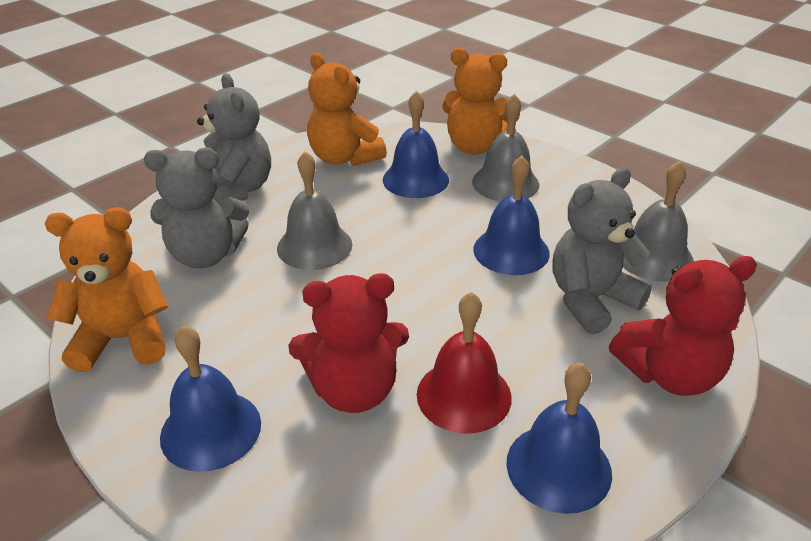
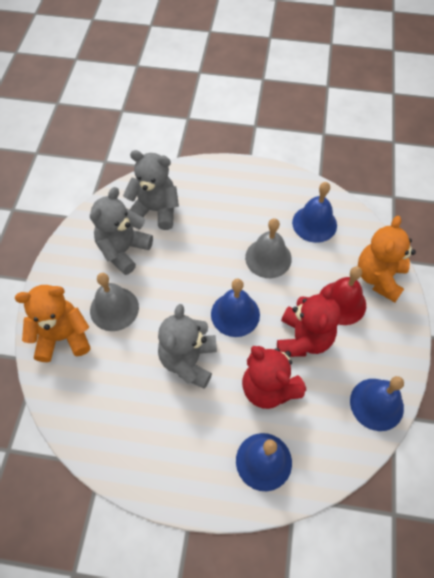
grey bell: 3 -> 2
orange teddy bear: 3 -> 2

